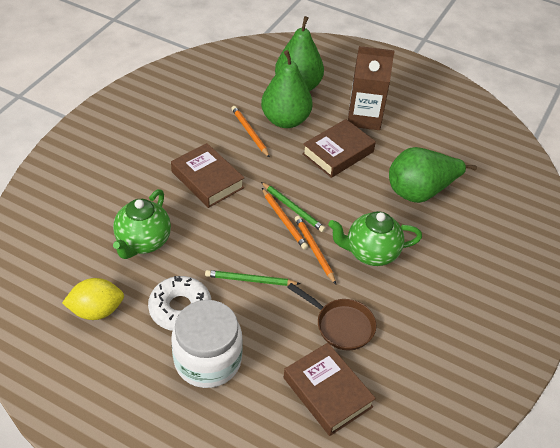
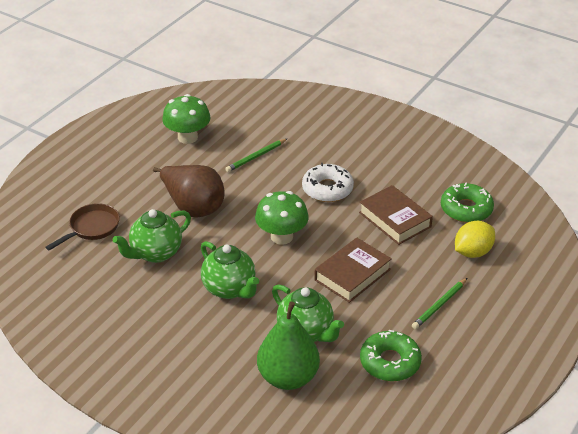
brown book: 3 -> 2
brown carton: 1 -> 0
brown pear: 0 -> 1
green donut: 0 -> 2
green mushroom: 0 -> 2
green pear: 3 -> 1
green teapot: 2 -> 3
orange pencil: 3 -> 0
white jar: 1 -> 0

